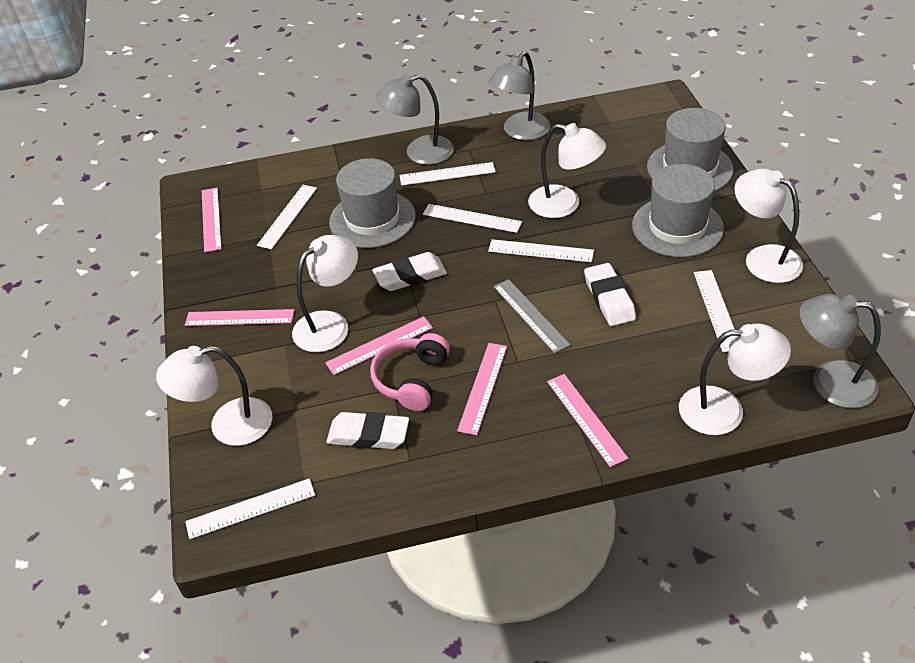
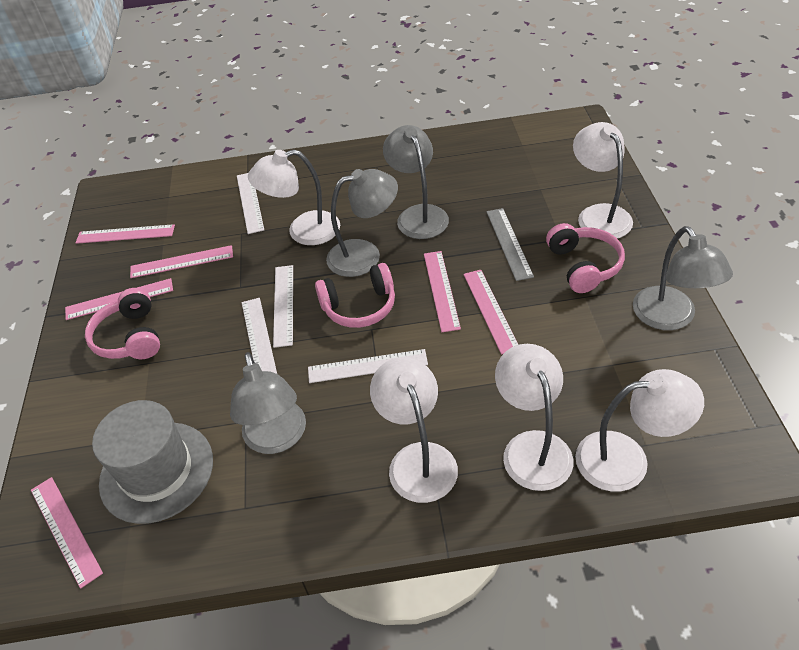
grey hat: 3 -> 1
grey lamp: 3 -> 4
pink headphones: 1 -> 3
pink ruler: 5 -> 6
white eraser: 3 -> 0
white ruler: 6 -> 4

